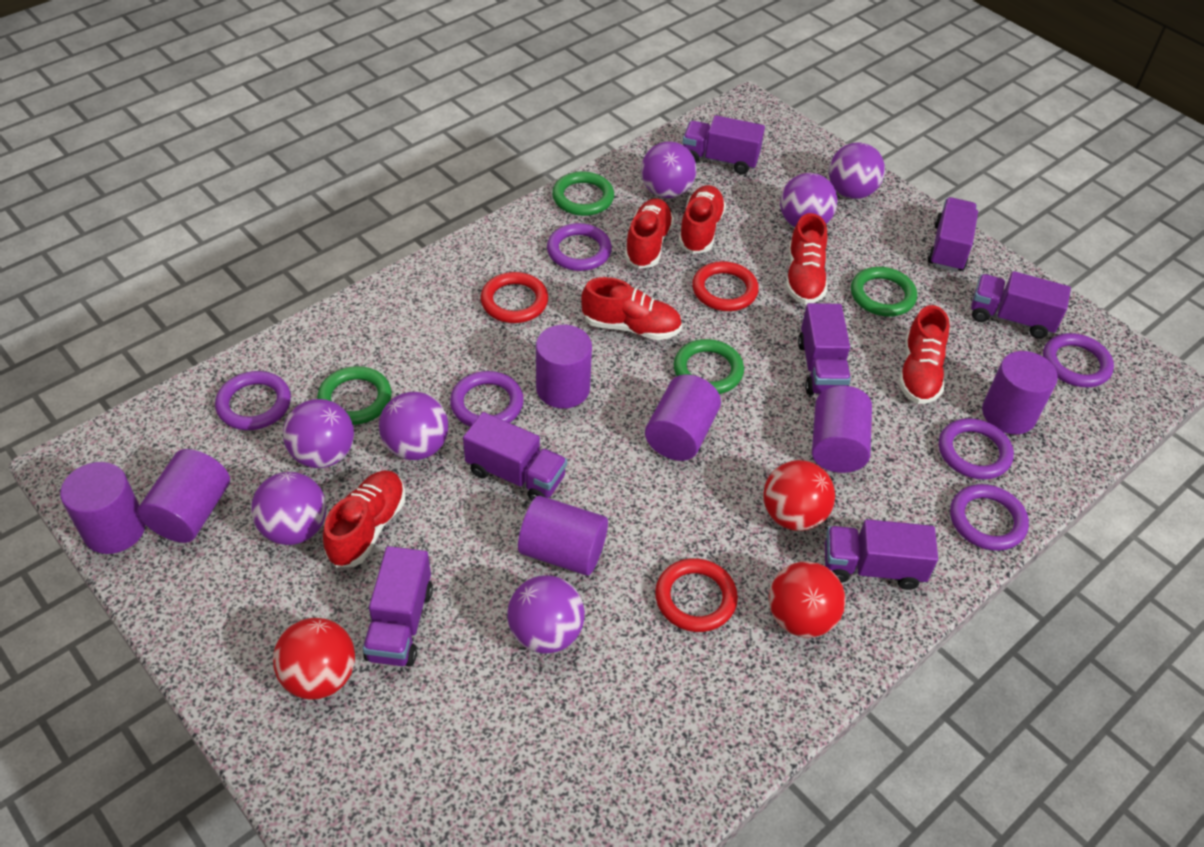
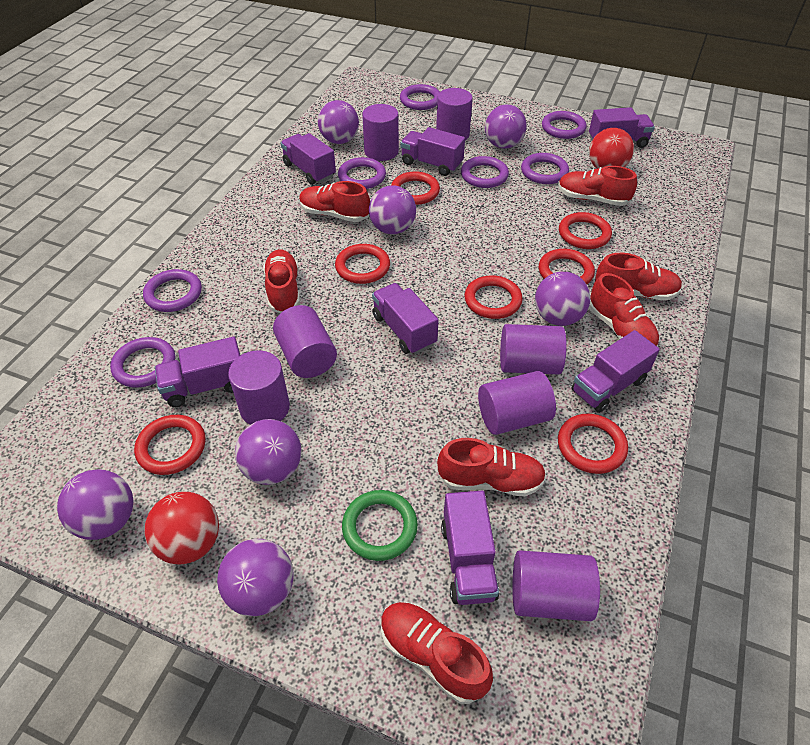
green ring: 4 -> 1
purple ring: 6 -> 7
red ball: 3 -> 2
red ring: 3 -> 7
red shoe: 6 -> 7

